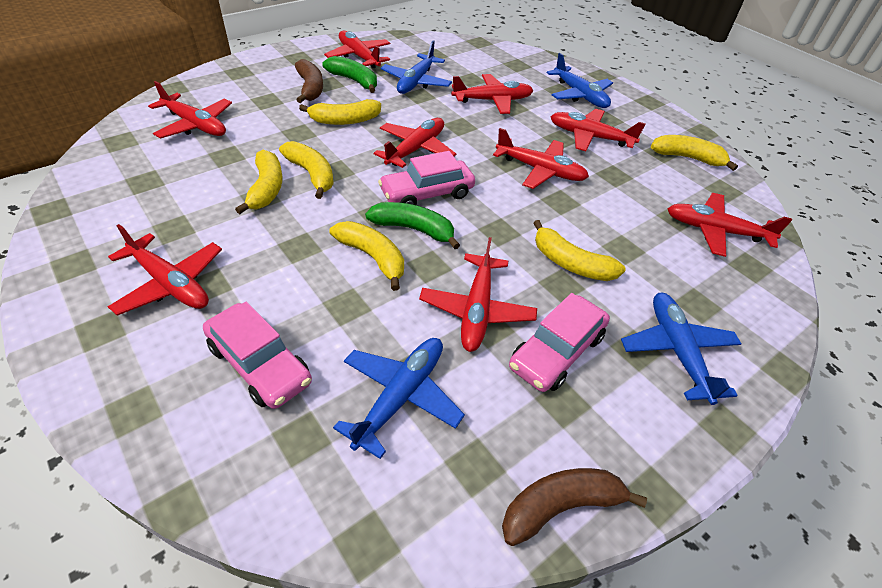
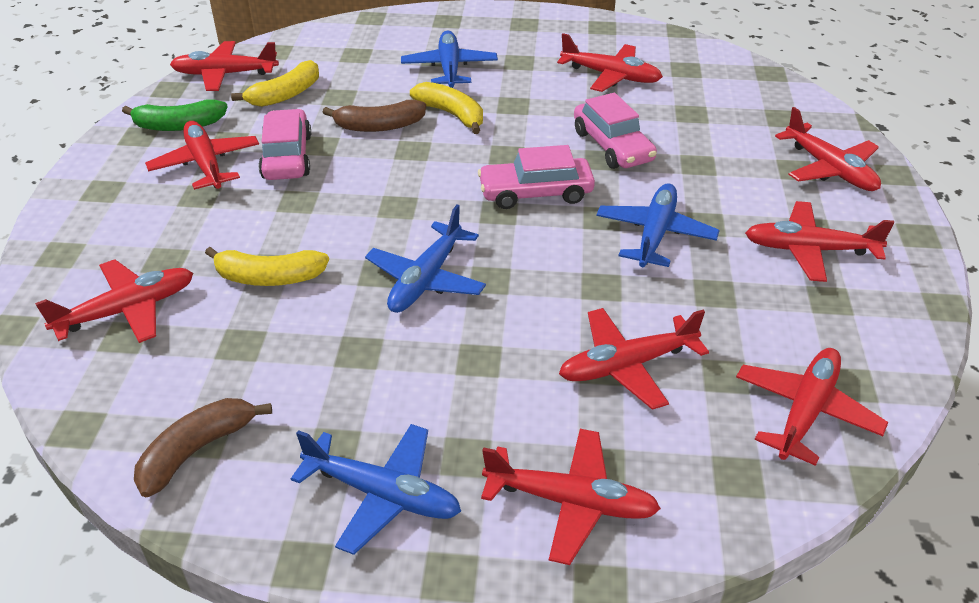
green banana: 2 -> 1
yellow banana: 6 -> 3

